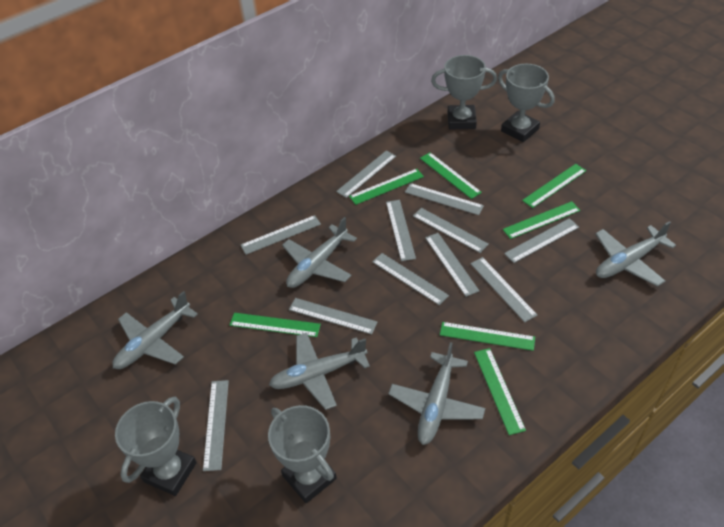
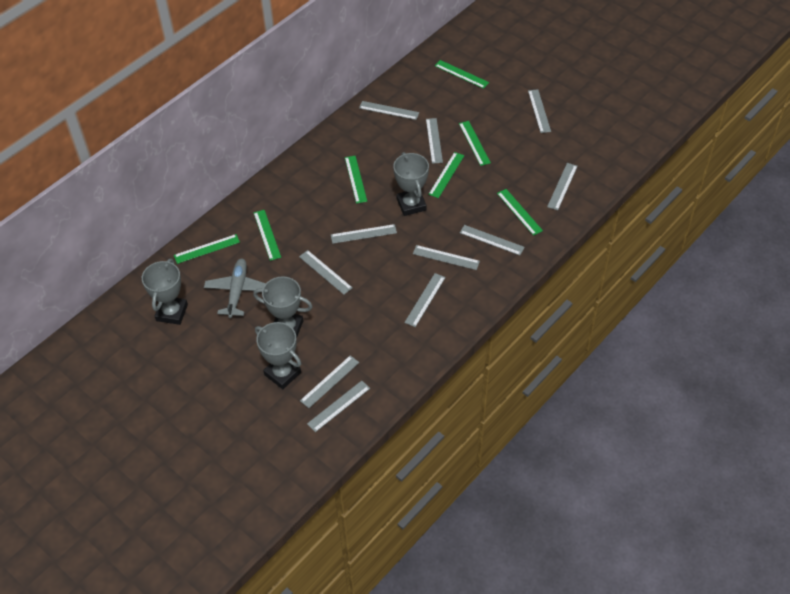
grey plane: 5 -> 1

